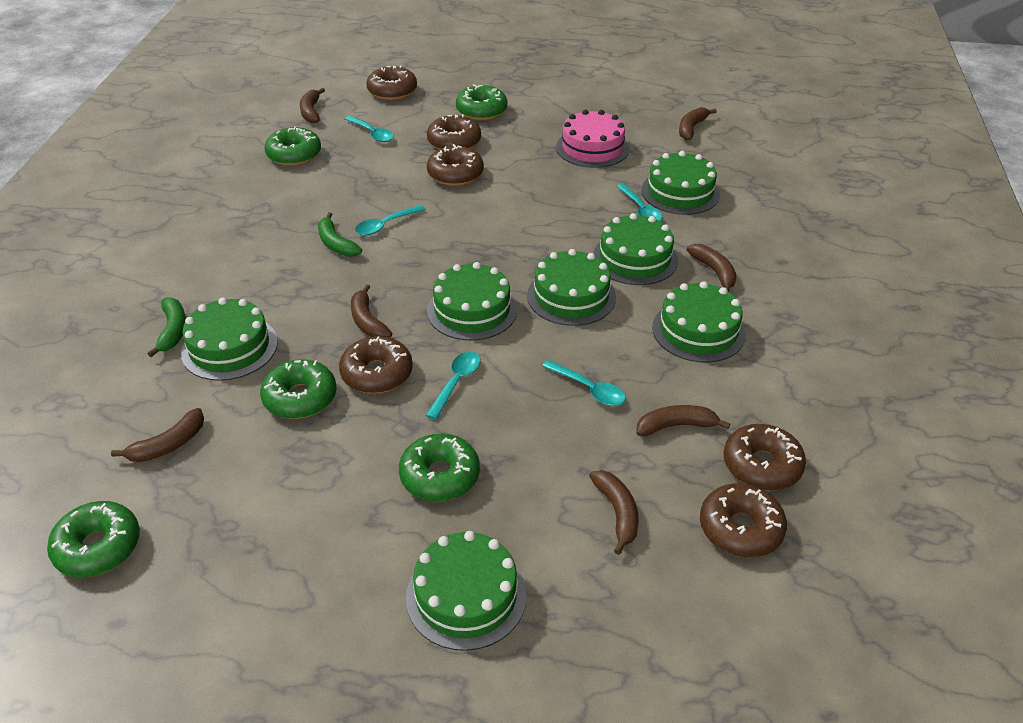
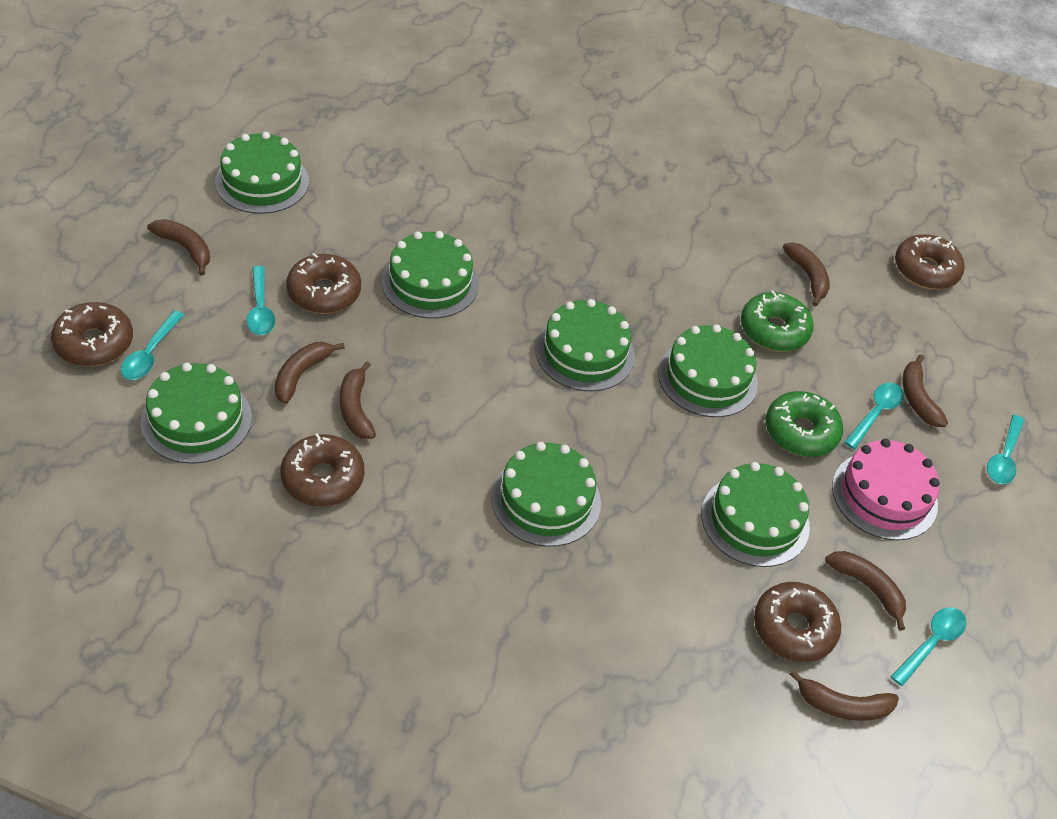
brown donut: 6 -> 5
green banana: 2 -> 0
green donut: 5 -> 2

